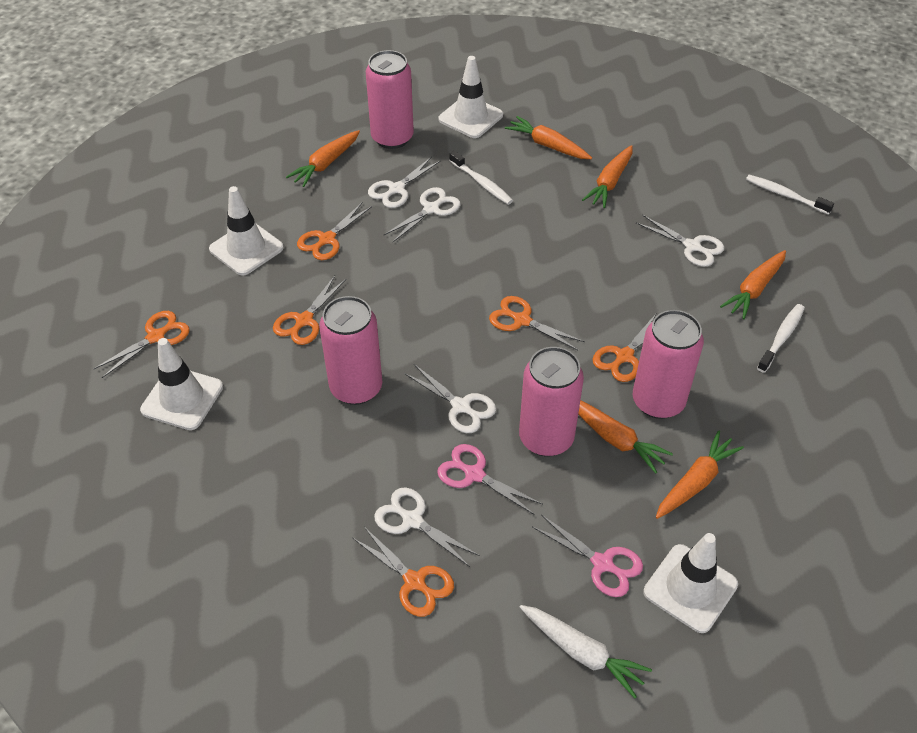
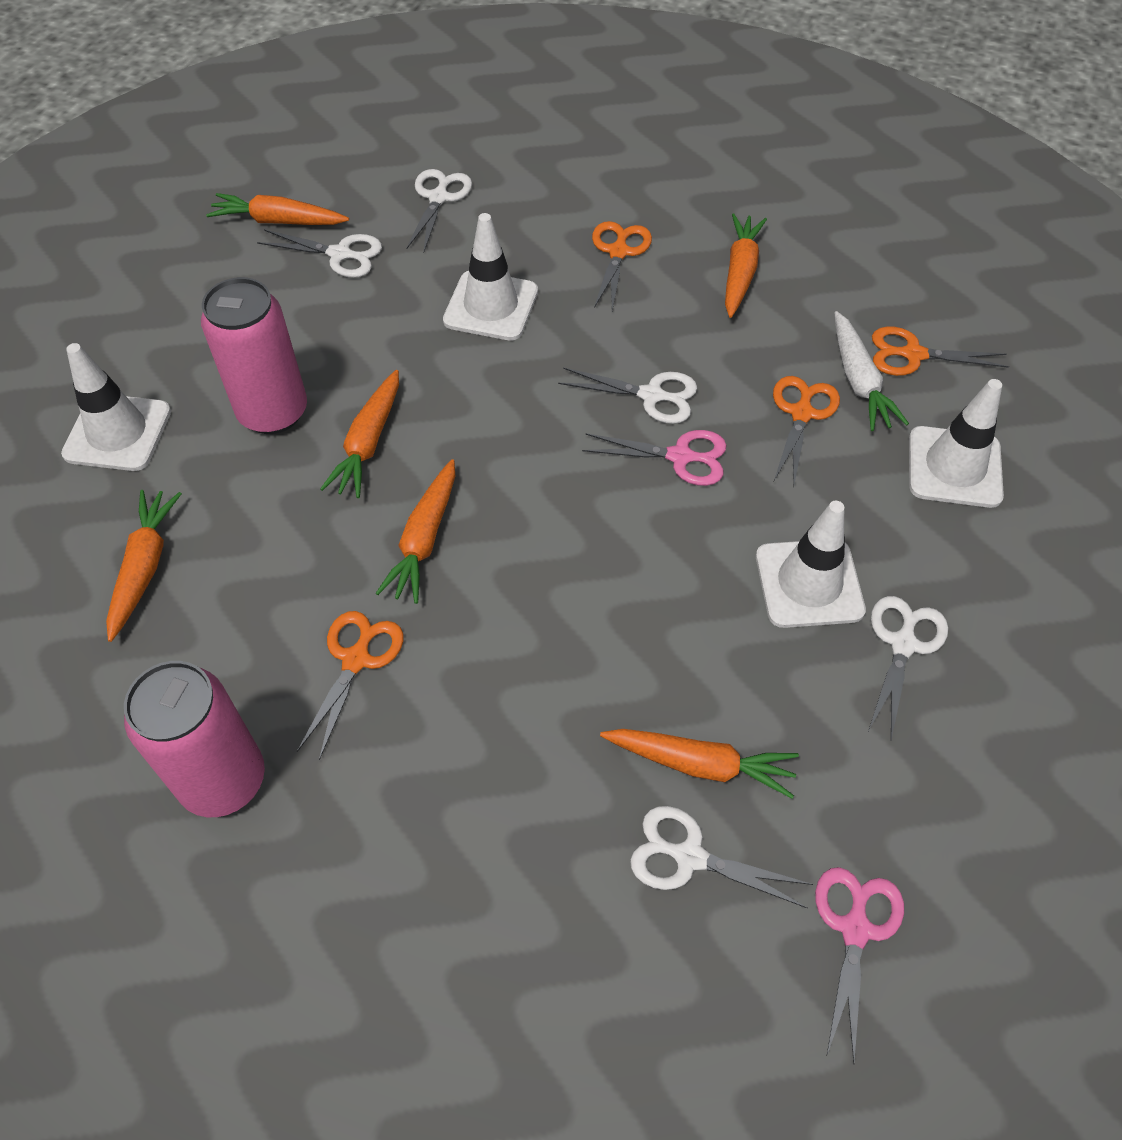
orange scissors: 6 -> 4
pink can: 4 -> 2
white toothbrush: 3 -> 0

